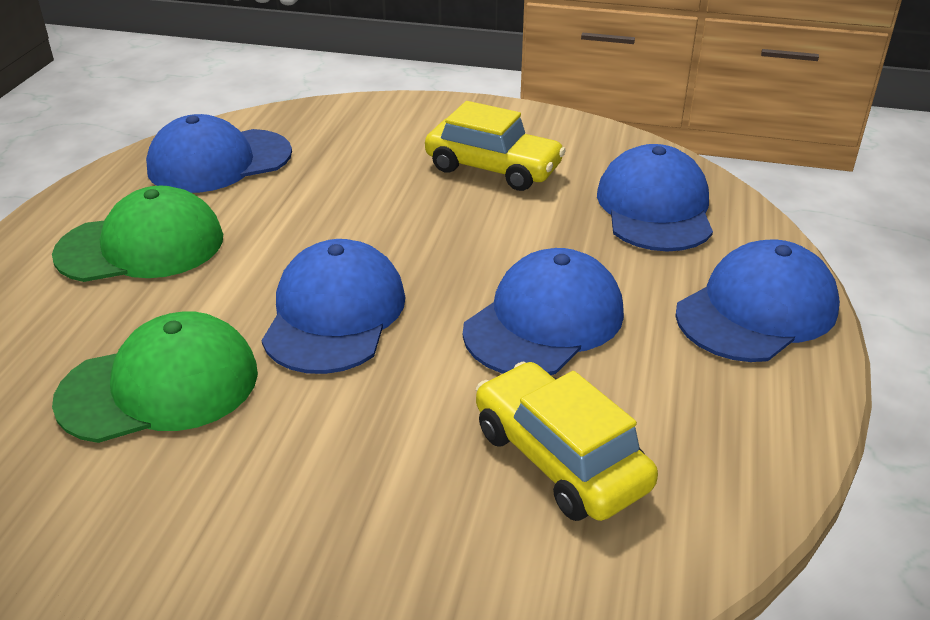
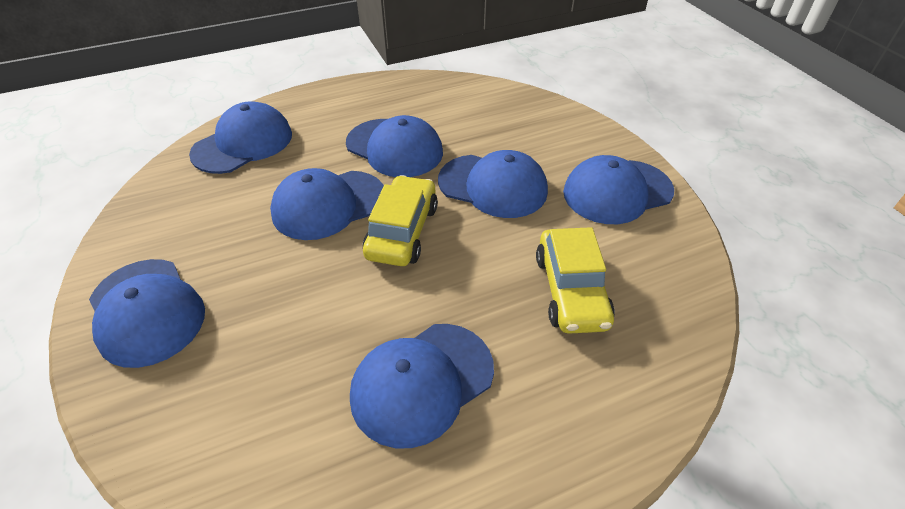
blue cap: 5 -> 7
green cap: 2 -> 0

